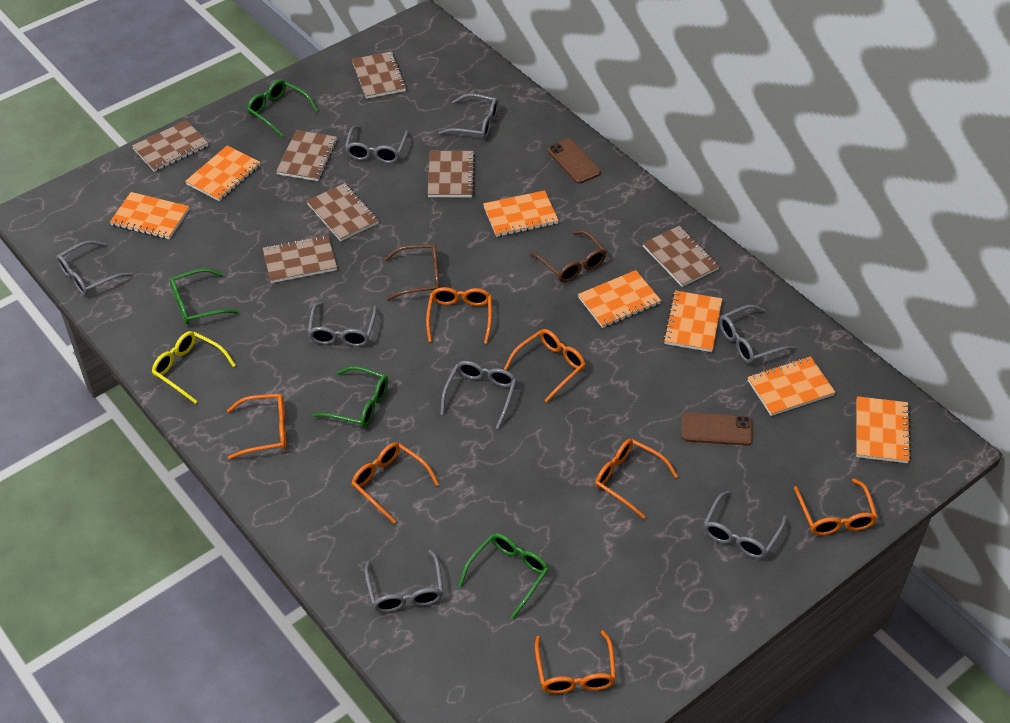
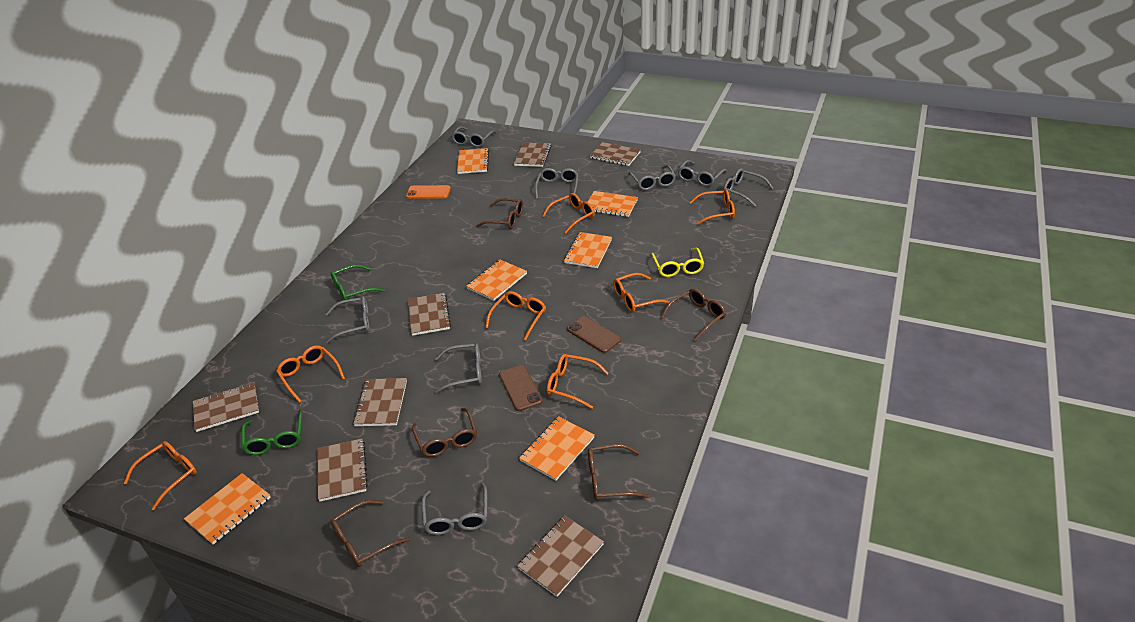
brown glasses: 2 -> 5
green glasses: 4 -> 2
orange notebook: 7 -> 6
orange phone: 0 -> 1

